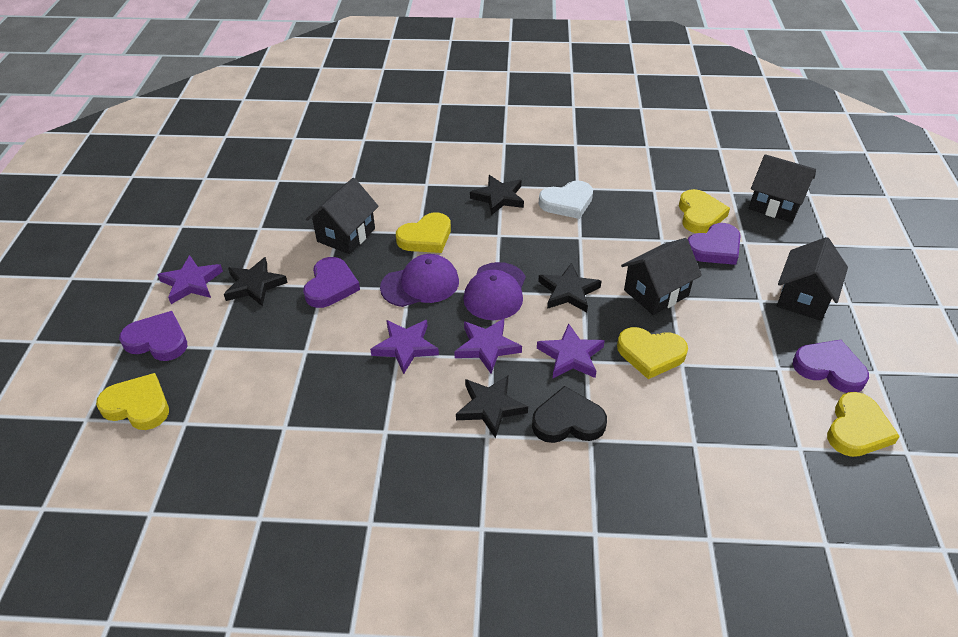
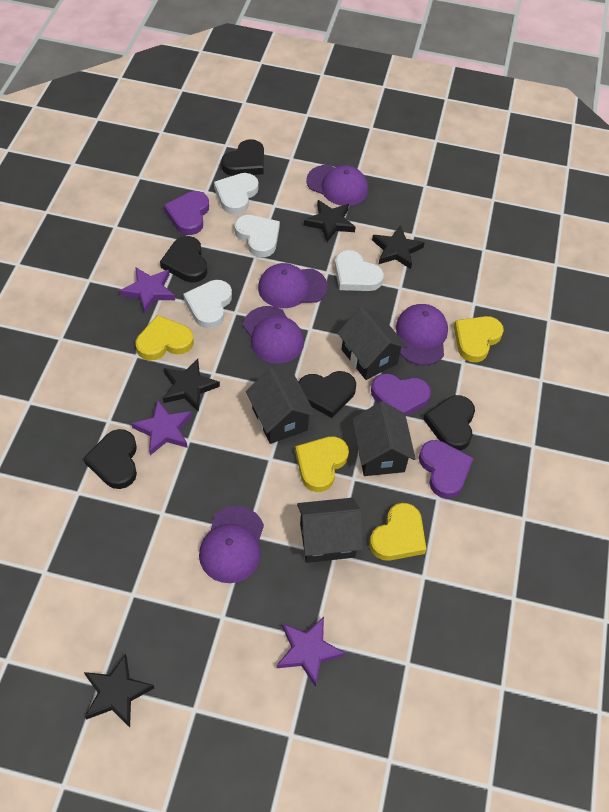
black heart: 1 -> 5
purple cap: 2 -> 5
purple heart: 4 -> 3
purple star: 4 -> 3
white heart: 1 -> 4
yellow heart: 5 -> 4

